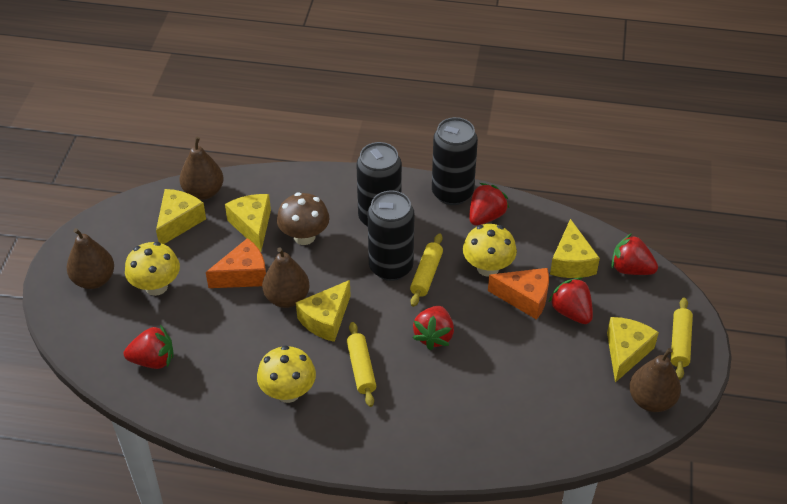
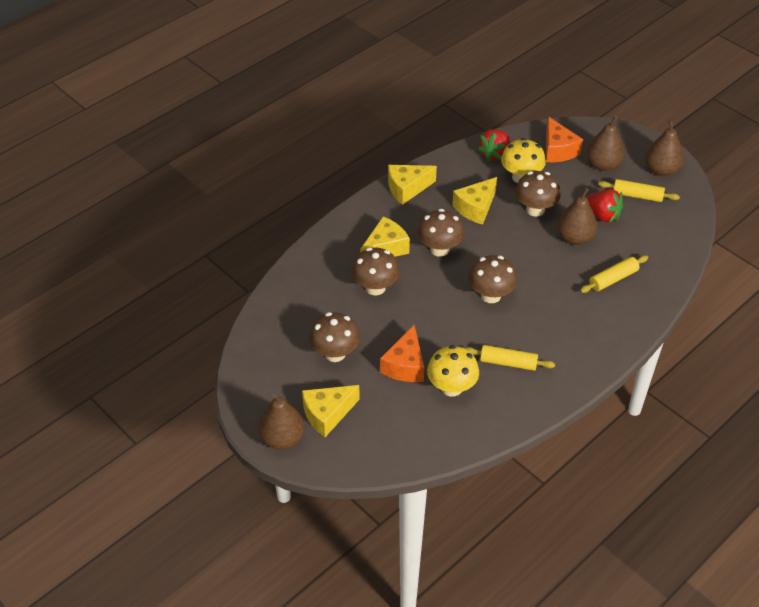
black can: 3 -> 0
brown mushroom: 1 -> 5
red strawberry: 5 -> 2
yellow cheese: 5 -> 4
yellow mushroom: 3 -> 2

